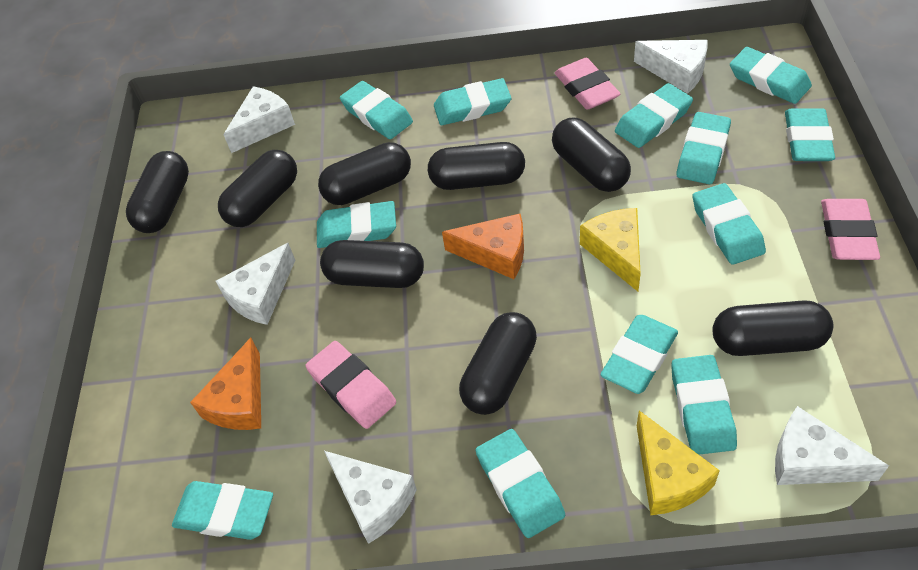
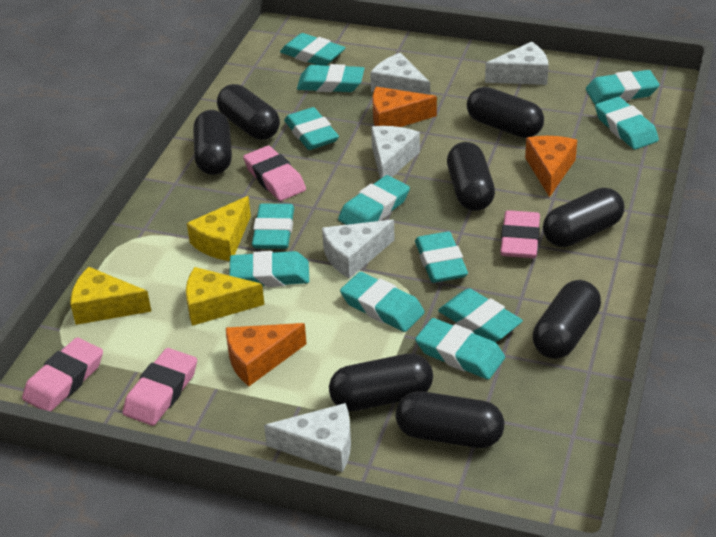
orange cheese: 2 -> 3
pink eraser: 3 -> 4
yellow cheese: 2 -> 3

